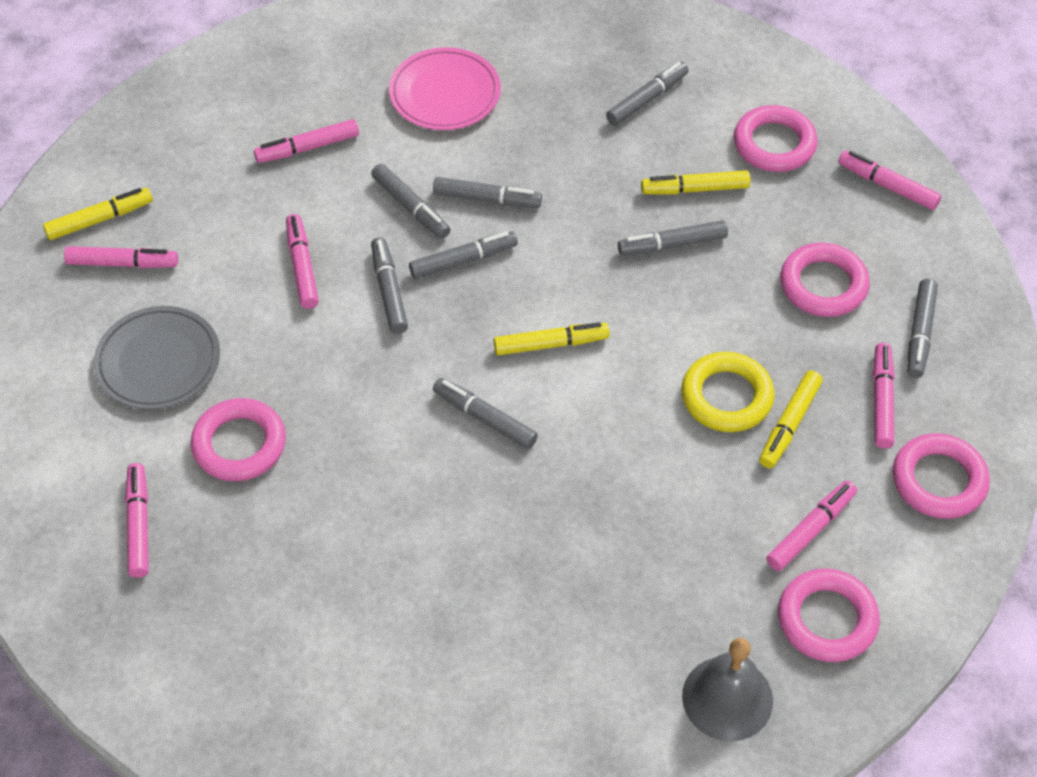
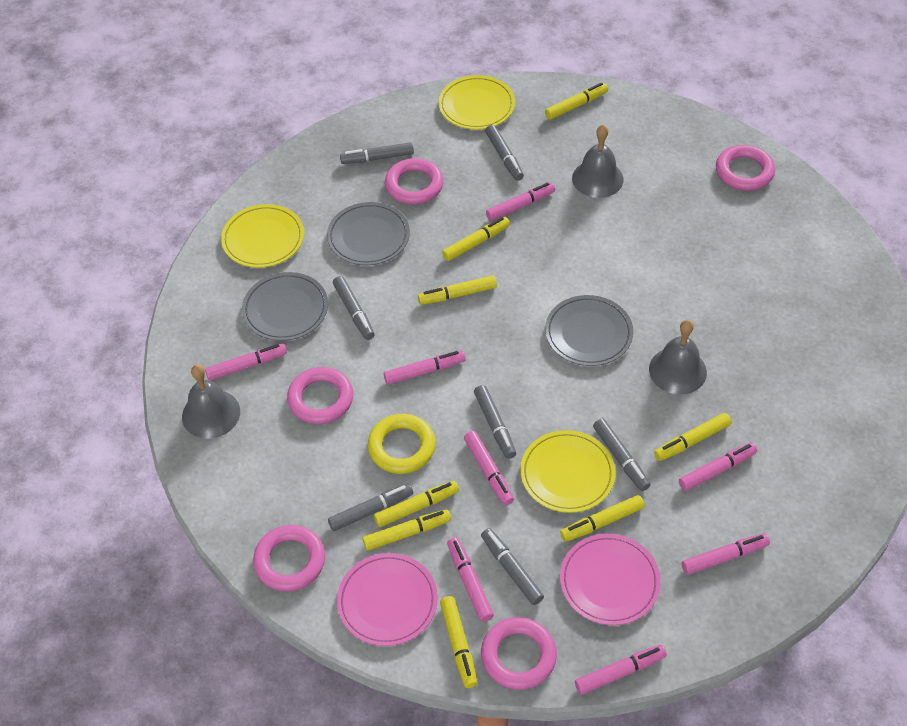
grey bell: 1 -> 3
grey marker: 8 -> 7
grey plate: 1 -> 3
pink marker: 7 -> 8
pink plate: 1 -> 2
yellow marker: 4 -> 8
yellow plate: 0 -> 3

